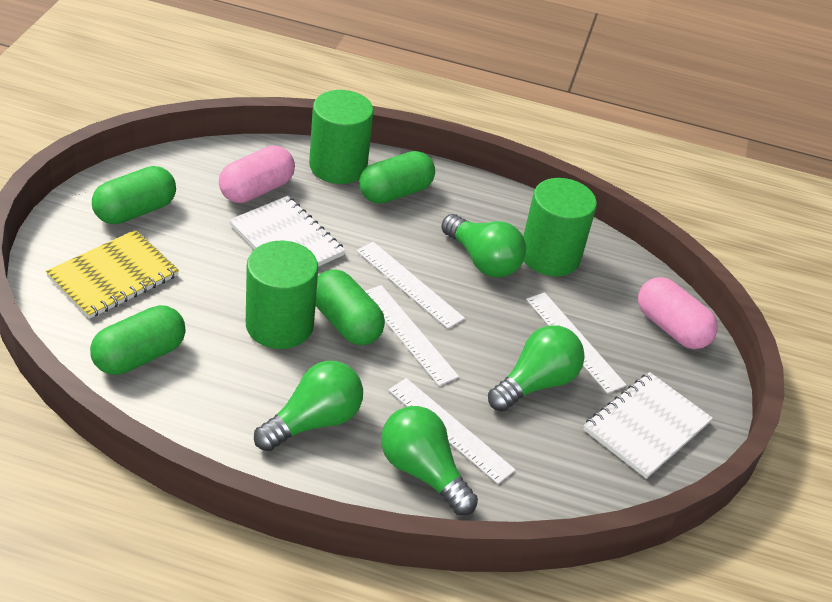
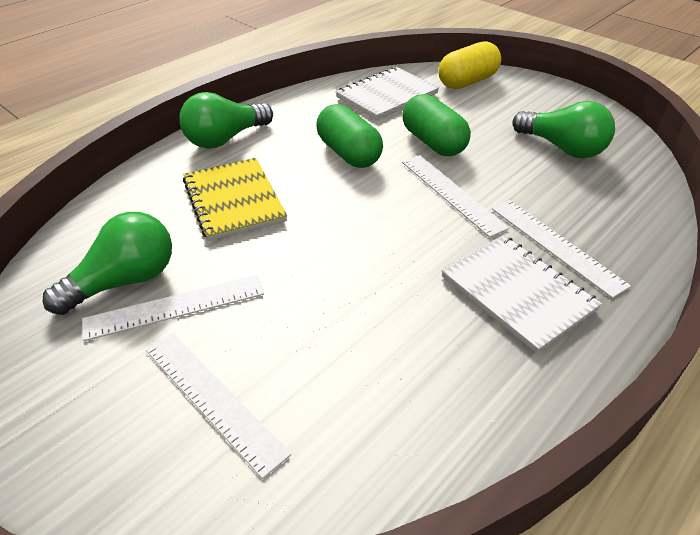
green capsule: 4 -> 2
green cylinder: 3 -> 0
green light bulb: 4 -> 3
pink capsule: 2 -> 0
yellow capsule: 0 -> 1

